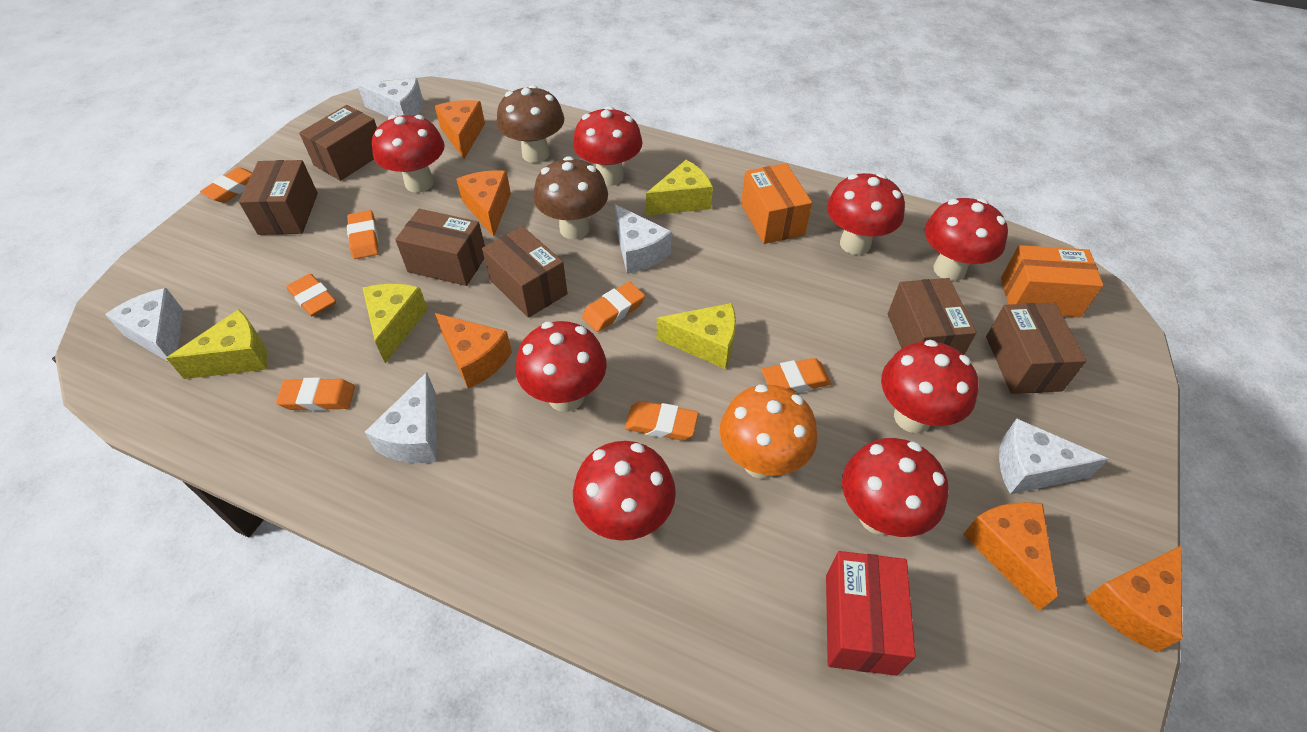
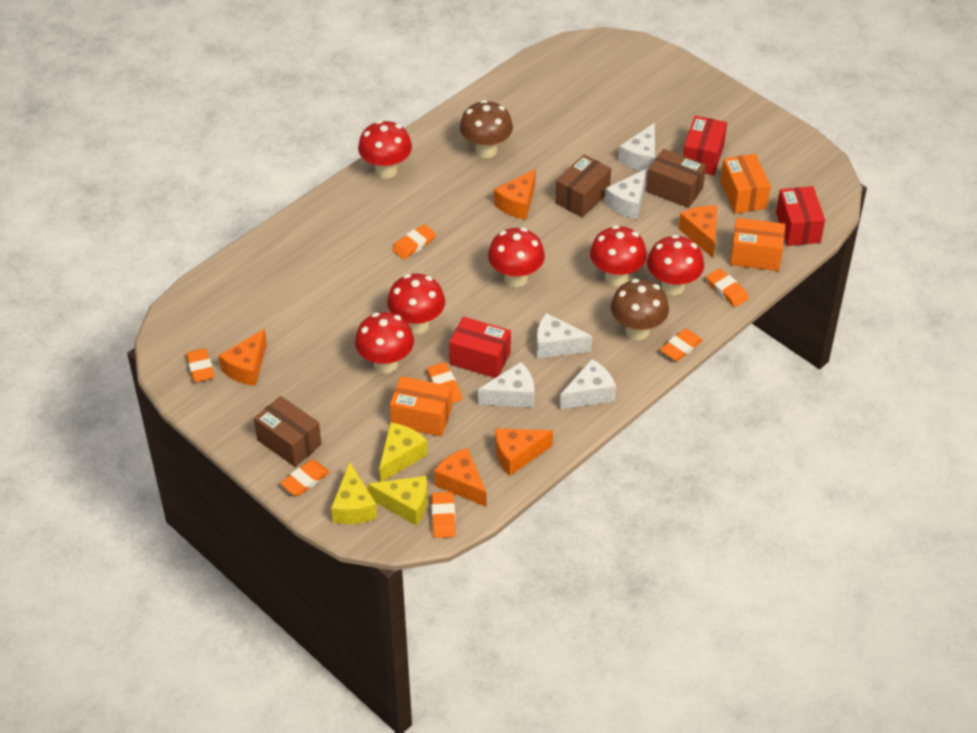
brown box: 6 -> 3
orange box: 2 -> 3
orange mushroom: 1 -> 0
red box: 1 -> 3
red mushroom: 8 -> 6
yellow cheese: 4 -> 3

